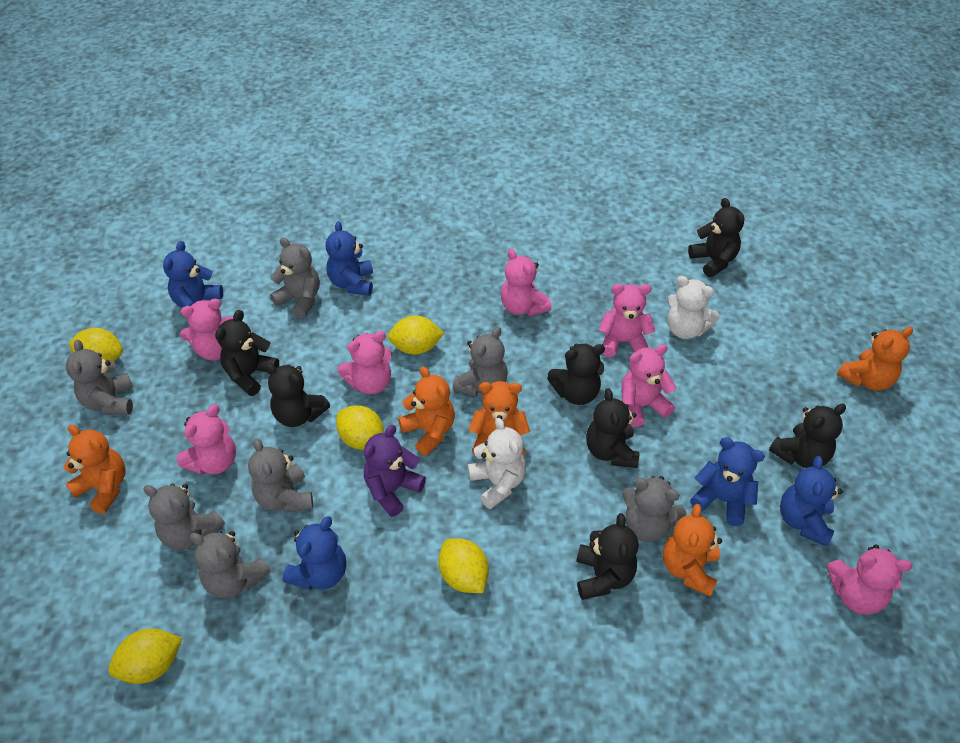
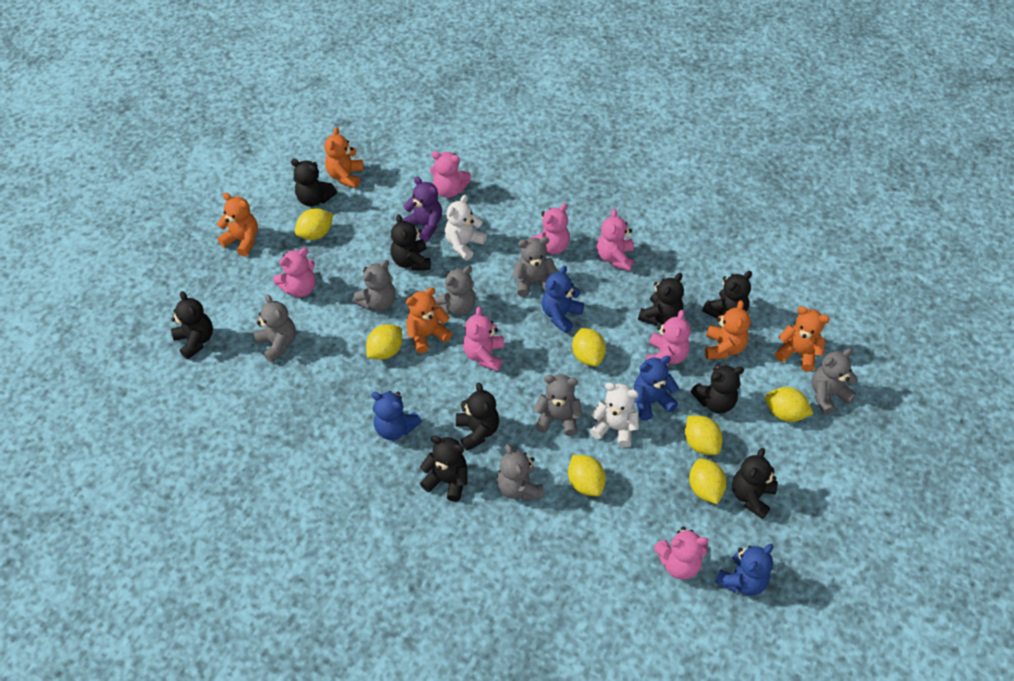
black teddy bear: 7 -> 9
blue teddy bear: 5 -> 4
yellow lemon: 5 -> 7

